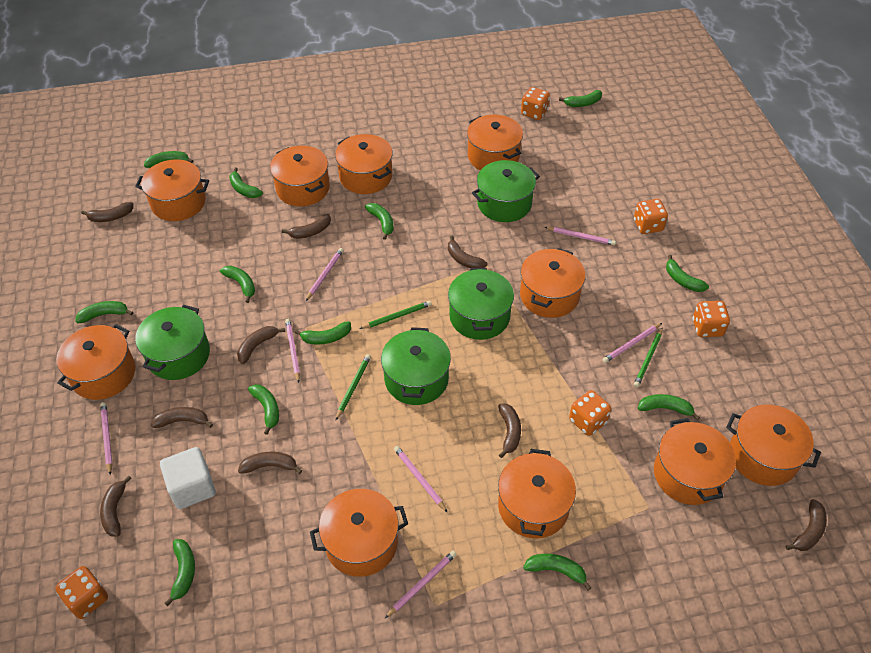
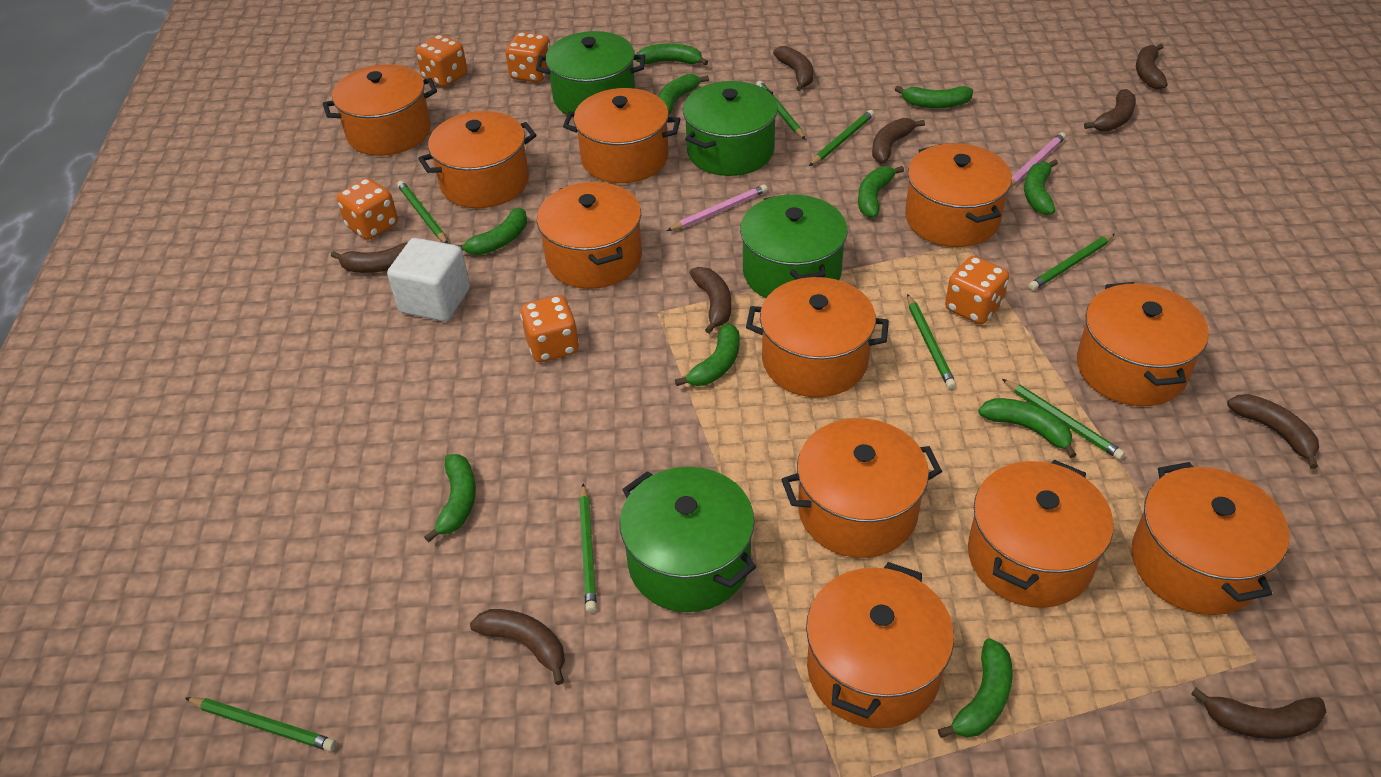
green banana: 12 -> 10
green pencil: 3 -> 8
orange pot: 10 -> 11
pink pencil: 7 -> 2

